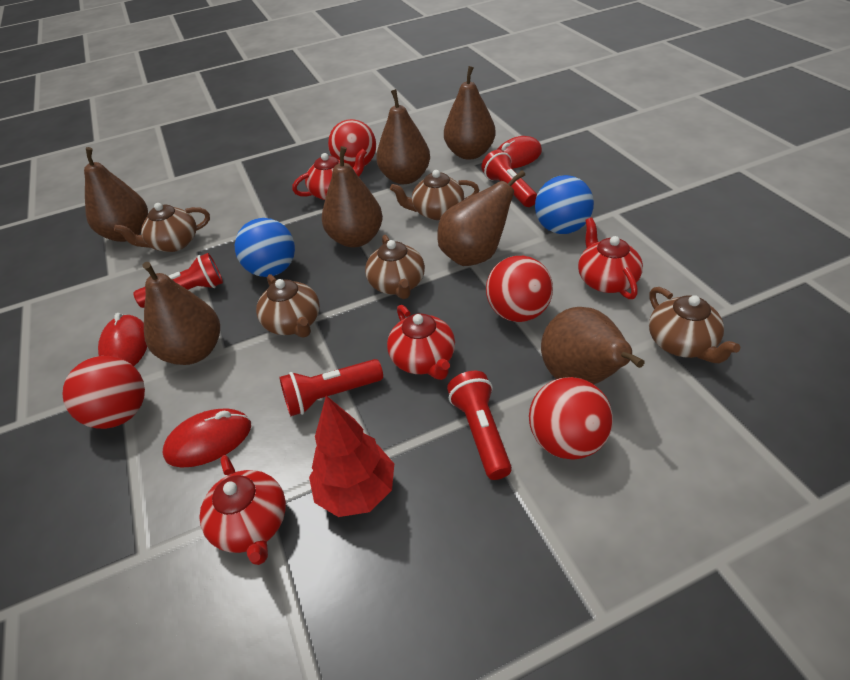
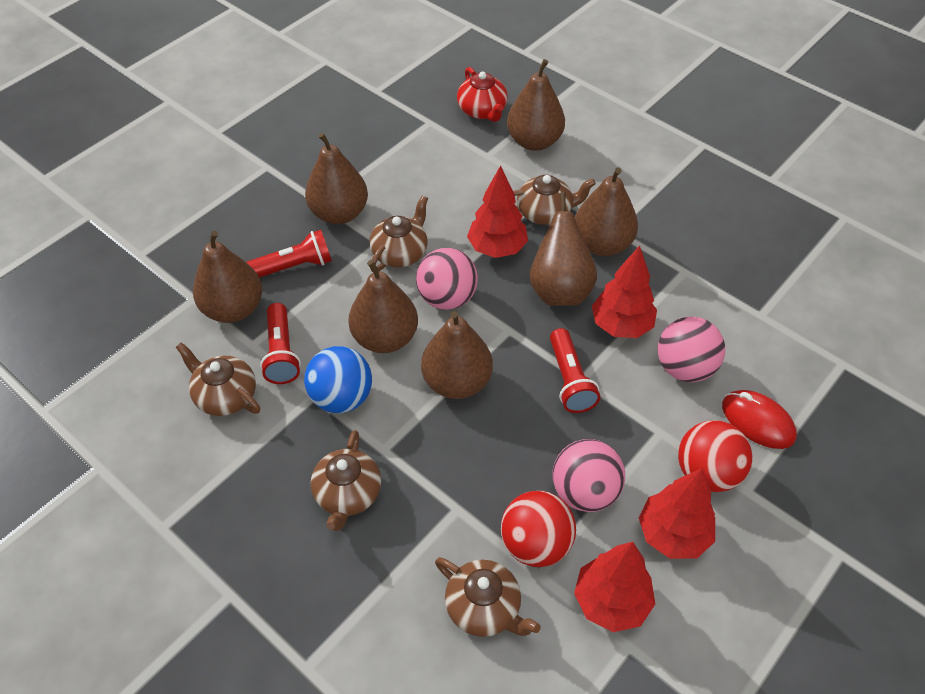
blue ball: 2 -> 1
pink ball: 0 -> 3
red ball: 4 -> 2
red flashlight: 4 -> 3
red mouse: 3 -> 1
red teapot: 4 -> 1
red tree: 1 -> 4

